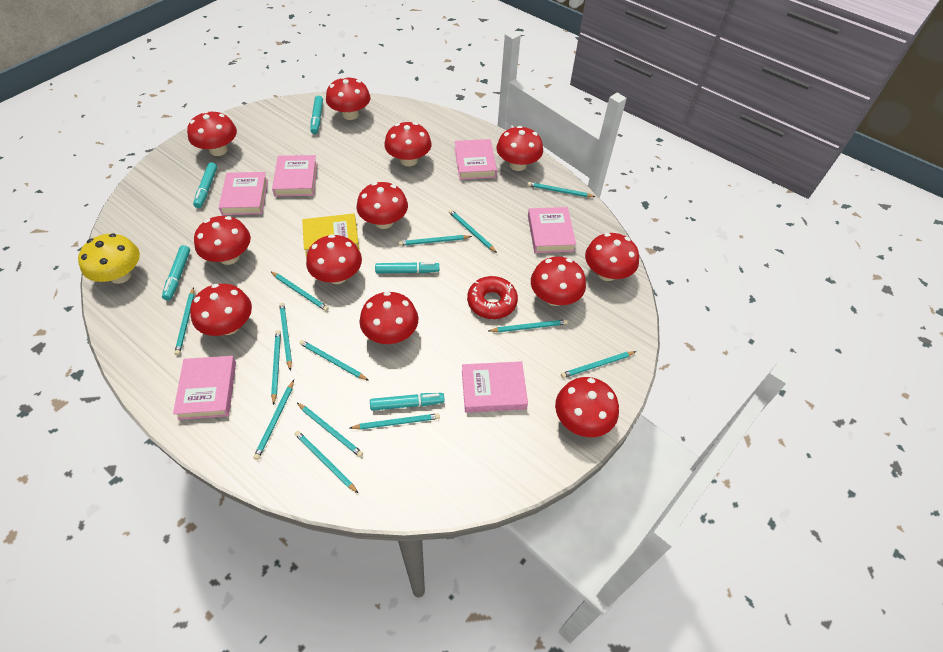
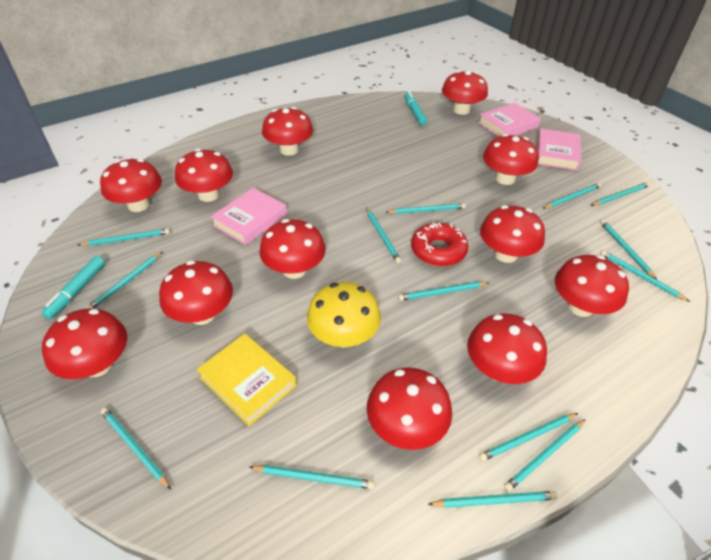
pink book: 6 -> 3
turquoise marker: 5 -> 2

